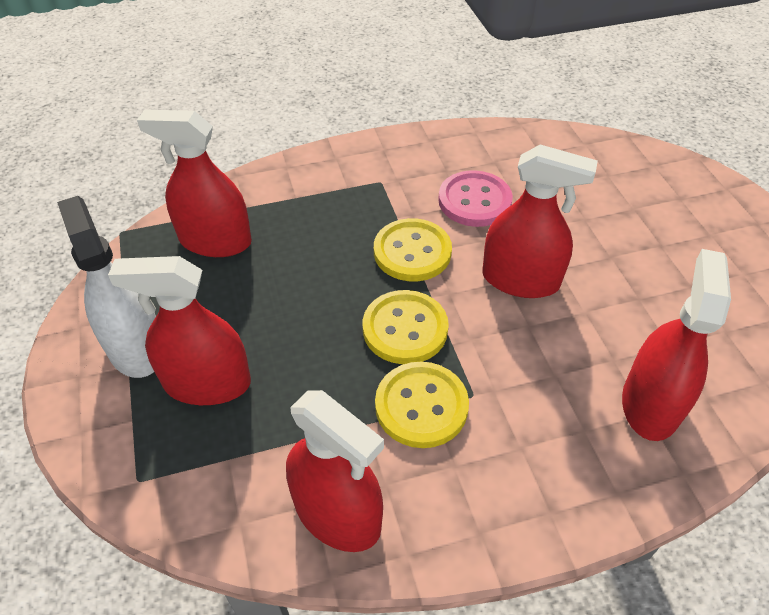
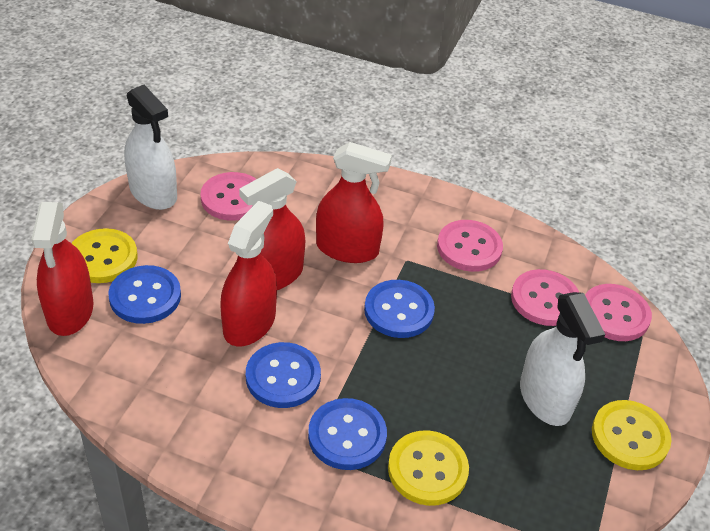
blue button: 0 -> 4
pink button: 1 -> 4
red spray bottle: 5 -> 4
white spray bottle: 1 -> 2

